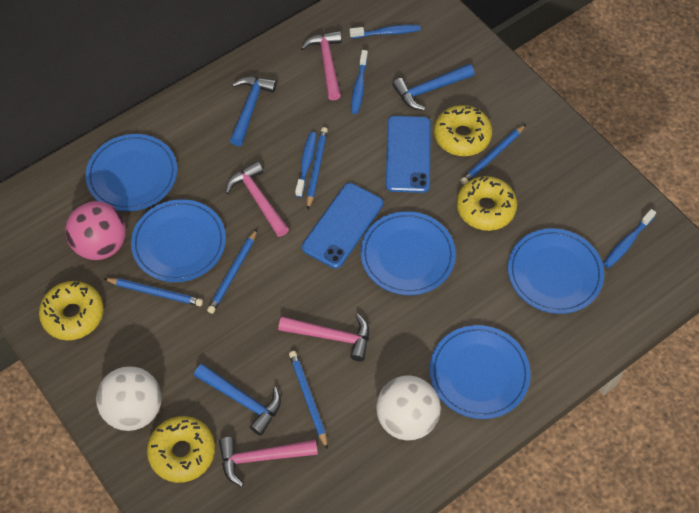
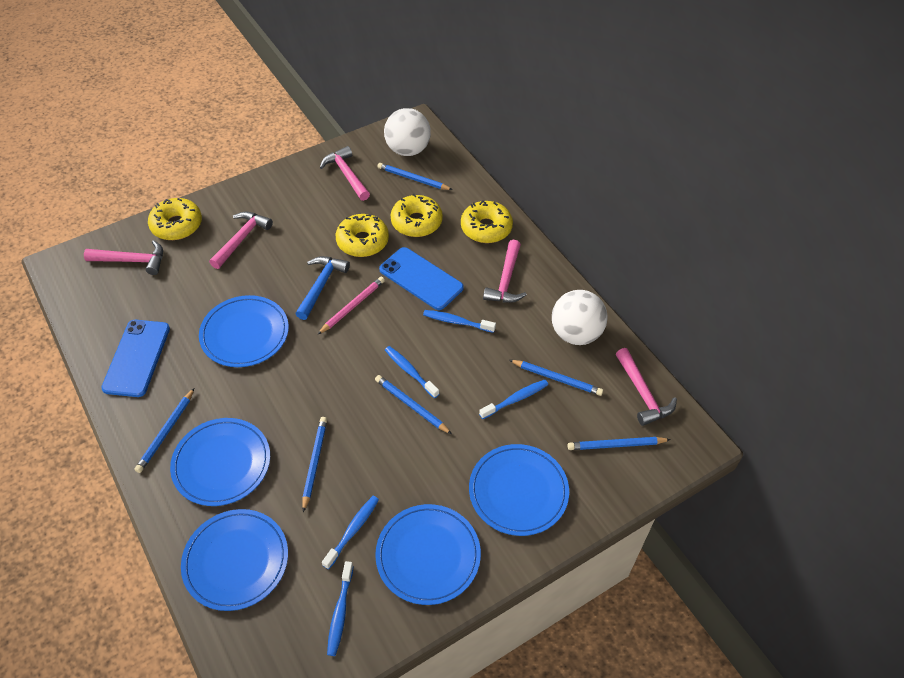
blue hammer: 3 -> 1
blue pencil: 5 -> 6
blue toothbrush: 4 -> 5
pink ball: 1 -> 0
pink hammer: 4 -> 5
pink pencil: 0 -> 1

